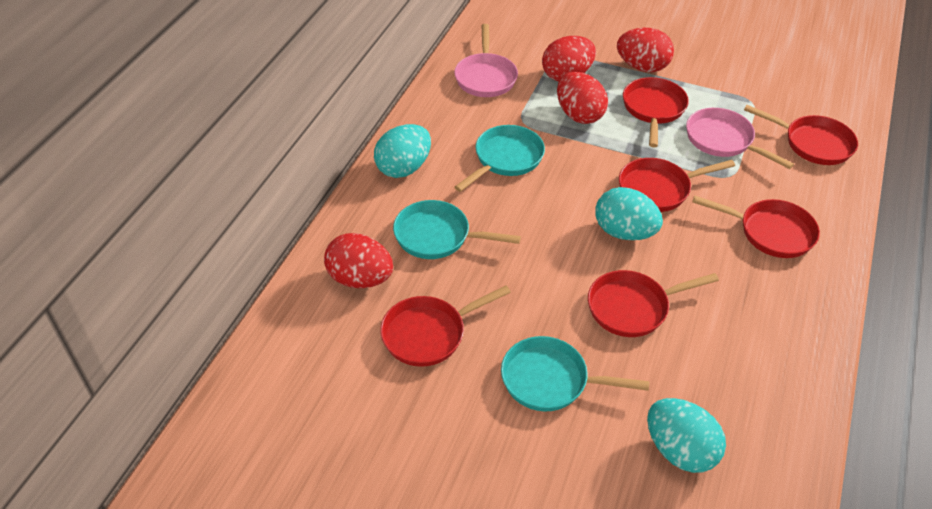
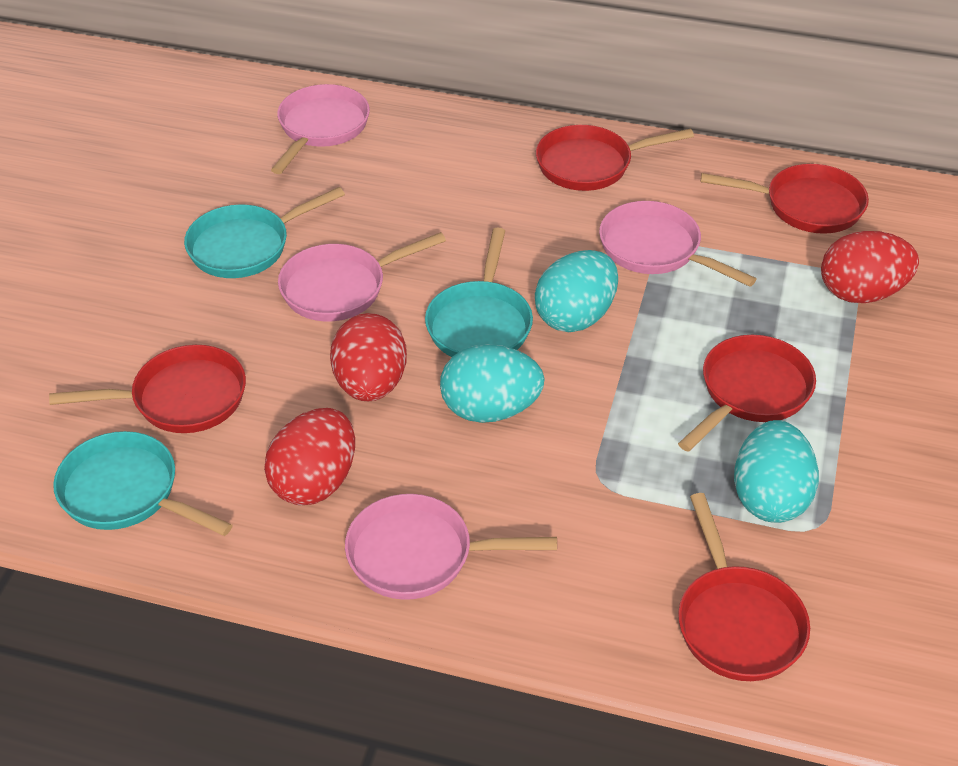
pink pan: 2 -> 4
red egg: 4 -> 3
red pan: 6 -> 5

